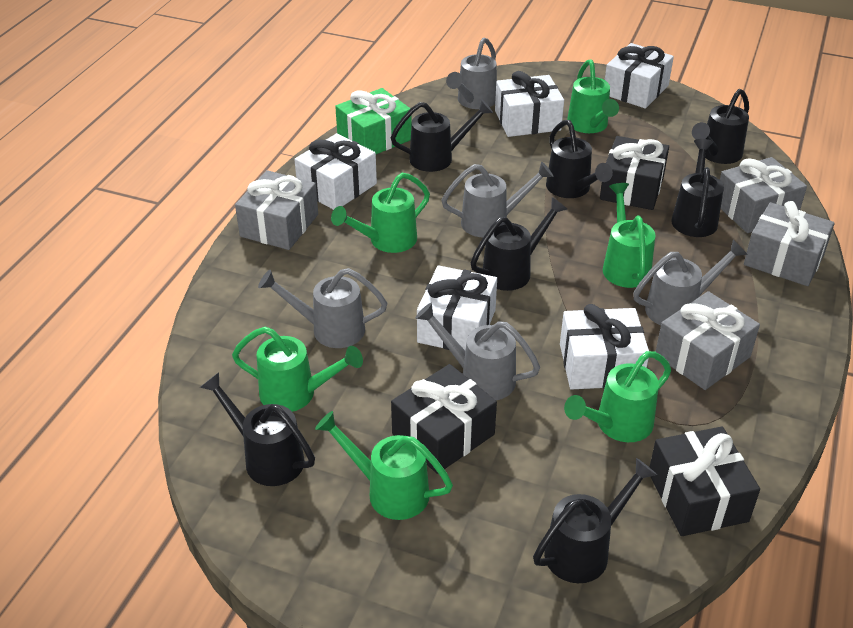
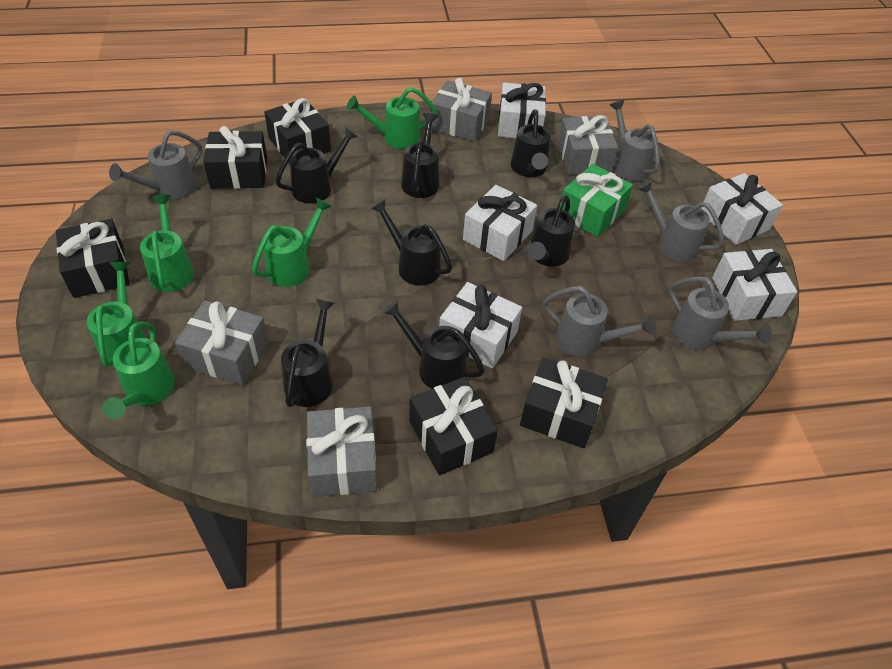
black gift: 3 -> 5
green watering can: 6 -> 5

